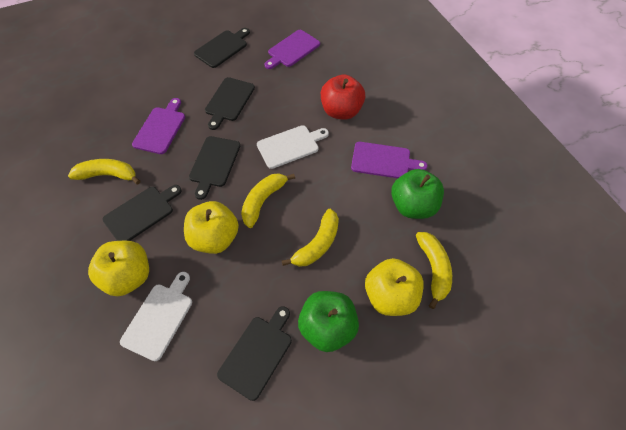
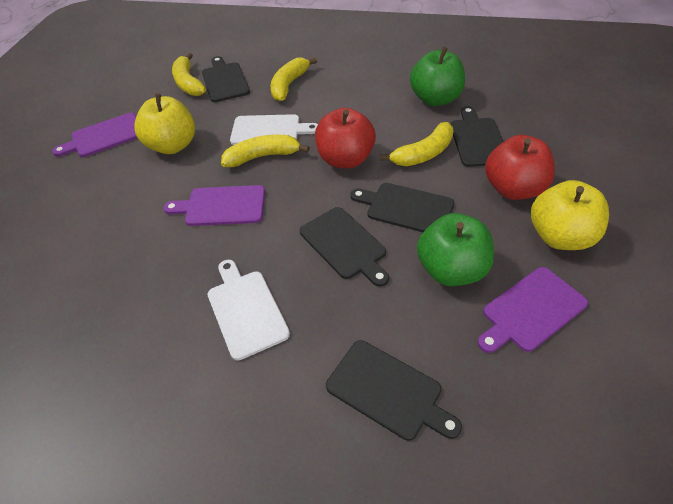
red apple: 1 -> 2
yellow apple: 3 -> 2

